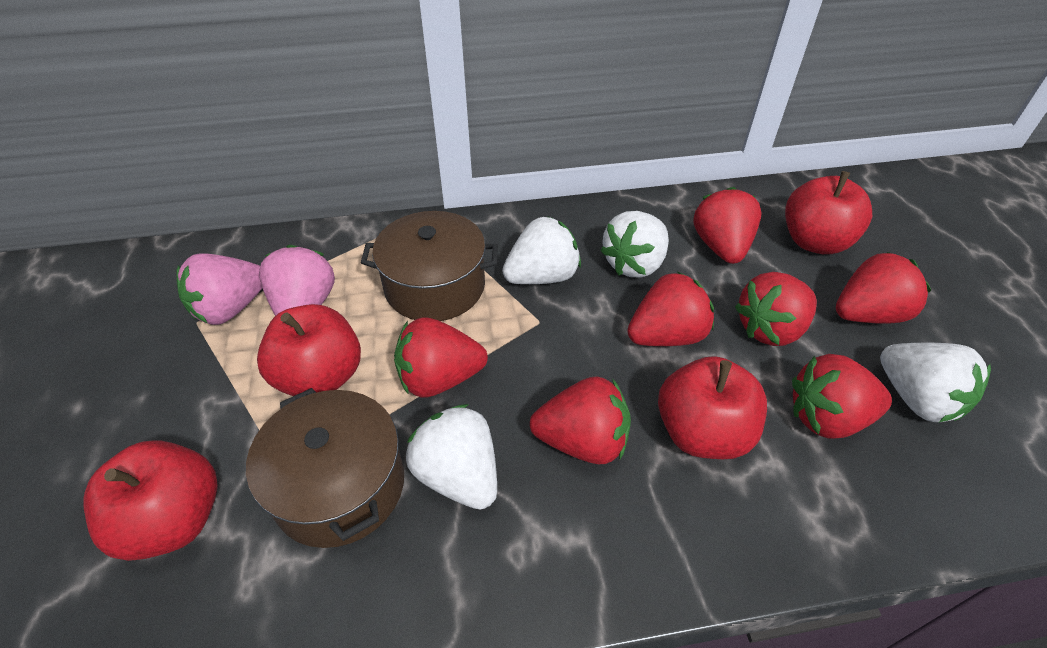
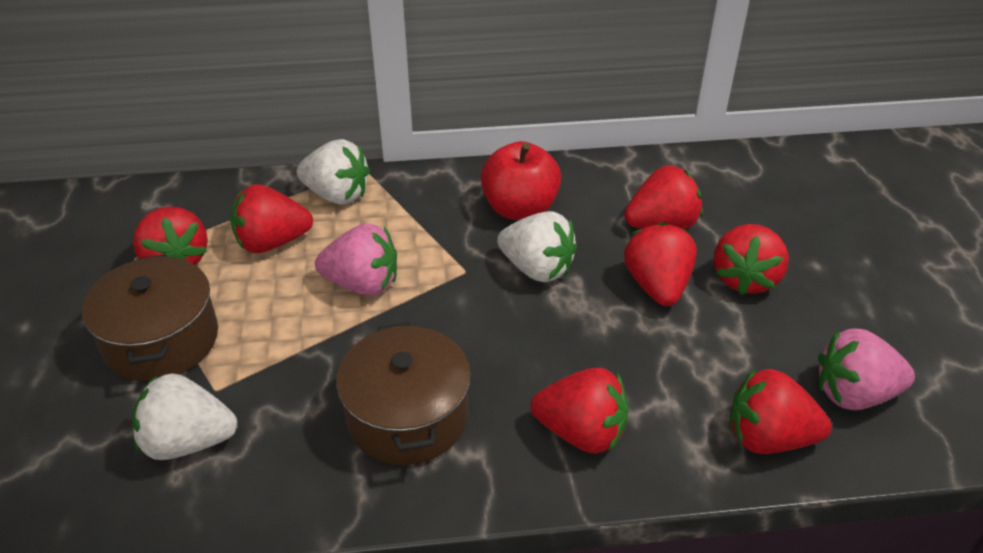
red apple: 4 -> 1
white strawberry: 4 -> 3

